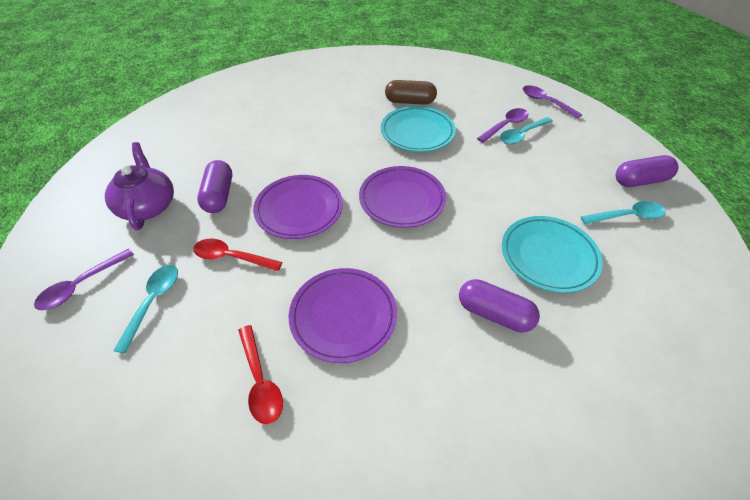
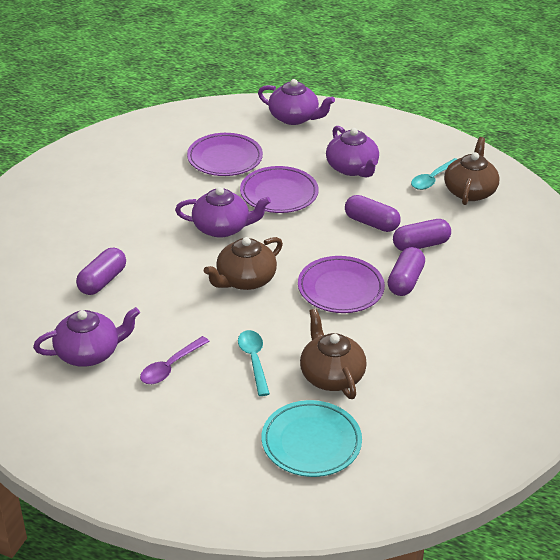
brown capsule: 1 -> 0
brown teapot: 0 -> 3
purple capsule: 3 -> 4
purple spoon: 3 -> 1
purple teapot: 1 -> 4
red spoon: 2 -> 0
turquoise plate: 2 -> 1
turquoise spoon: 3 -> 2

